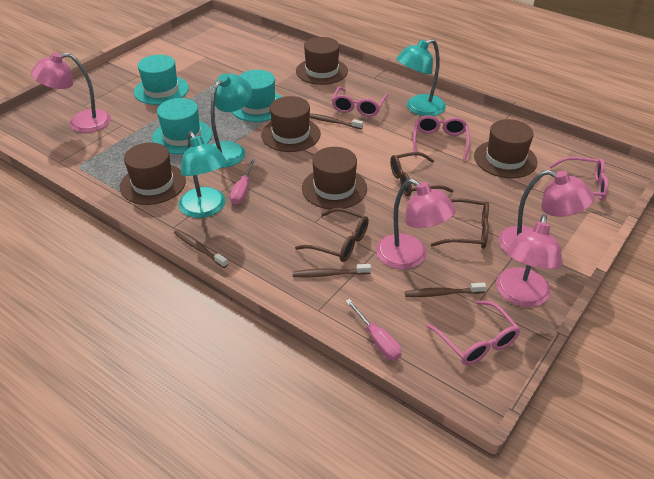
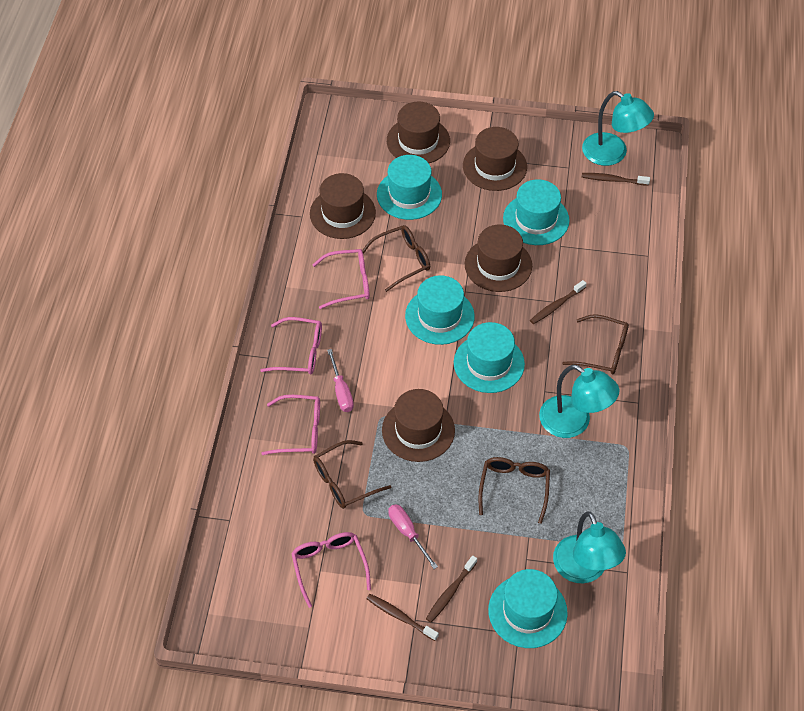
brown glasses: 3 -> 4
pink lamp: 4 -> 0
turquoise hat: 3 -> 5

